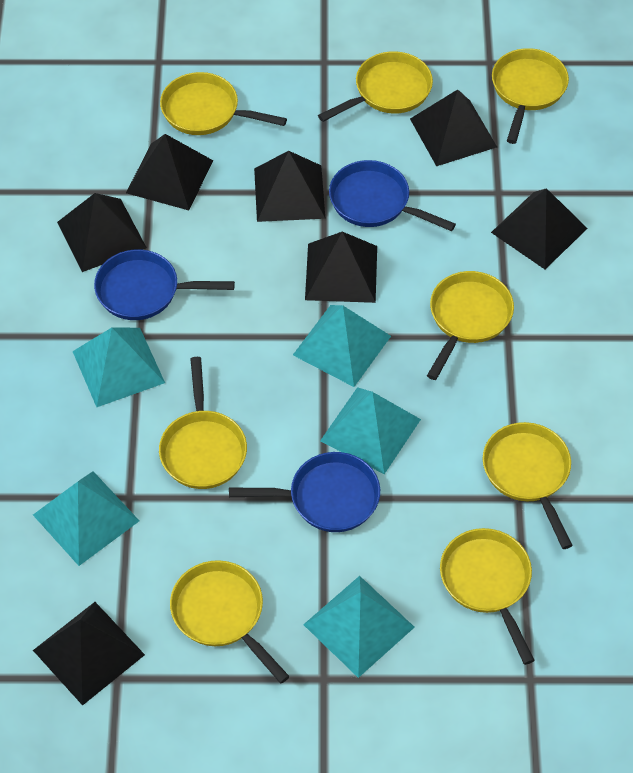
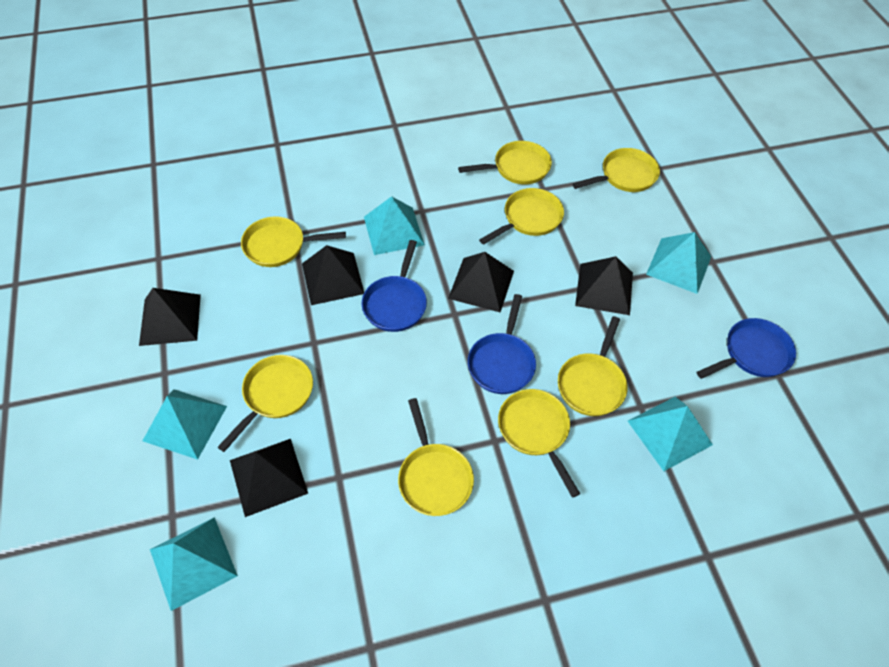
black pyramid: 7 -> 5

